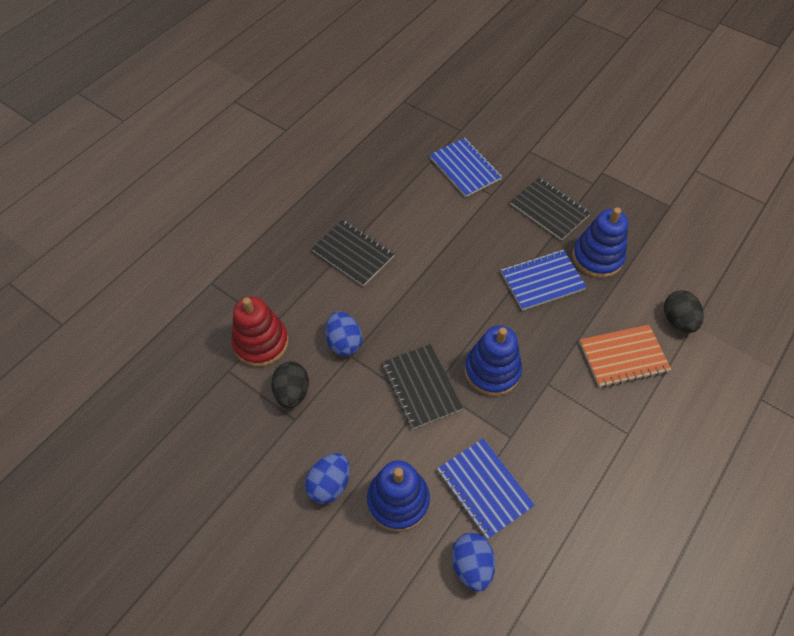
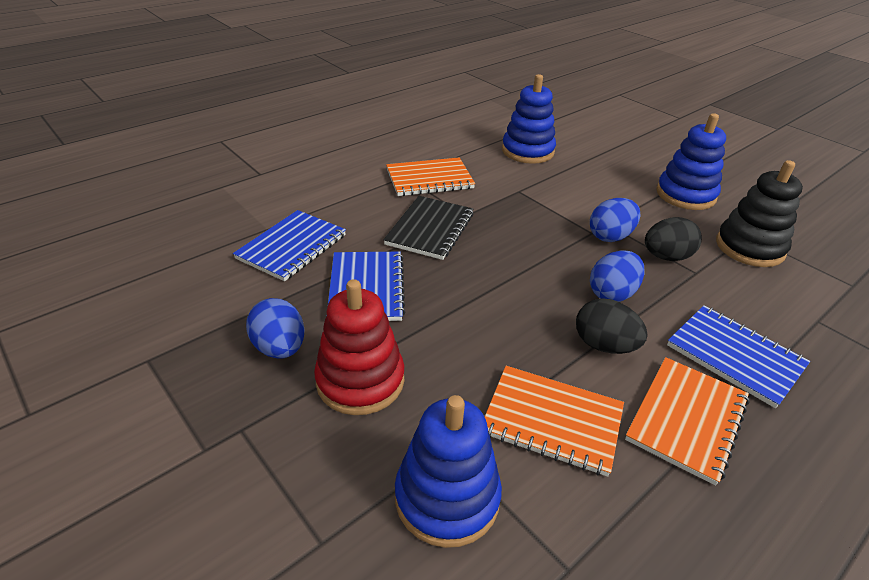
black notebook: 3 -> 1
black stacking toy: 0 -> 1
orange notebook: 1 -> 3

